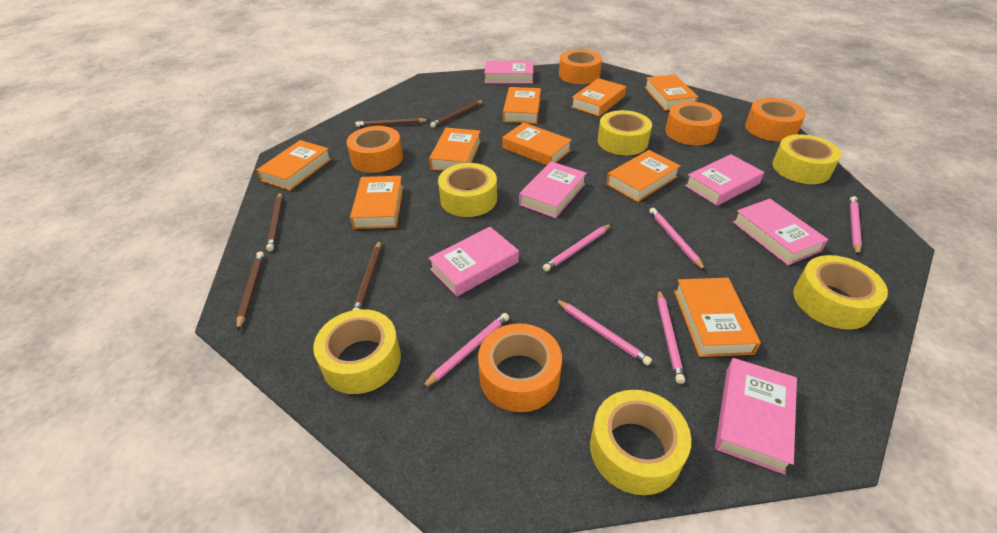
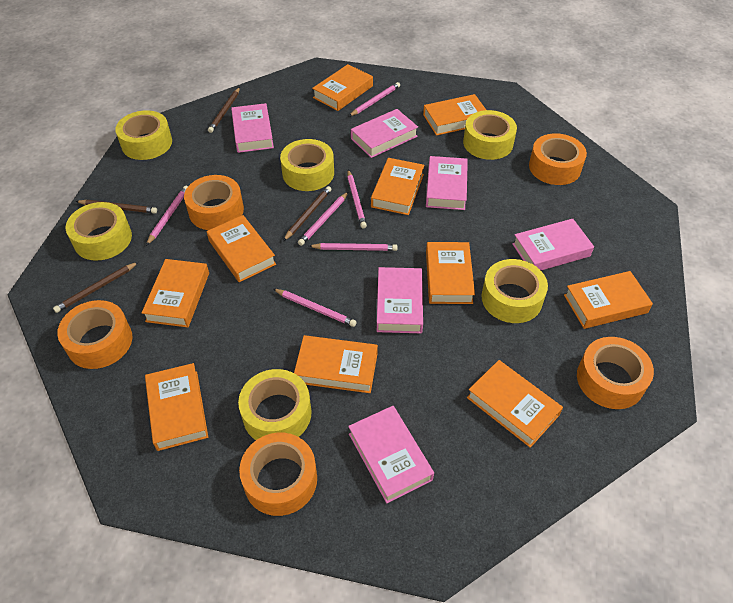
brown pencil: 5 -> 4
orange book: 9 -> 10

